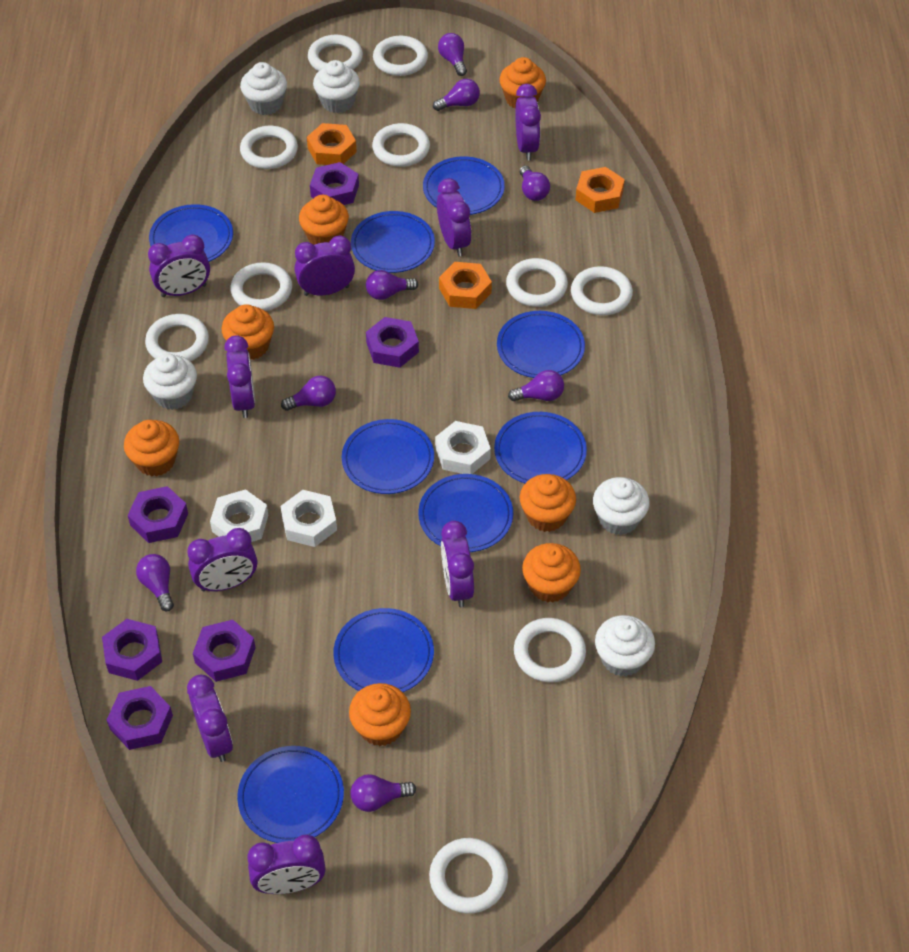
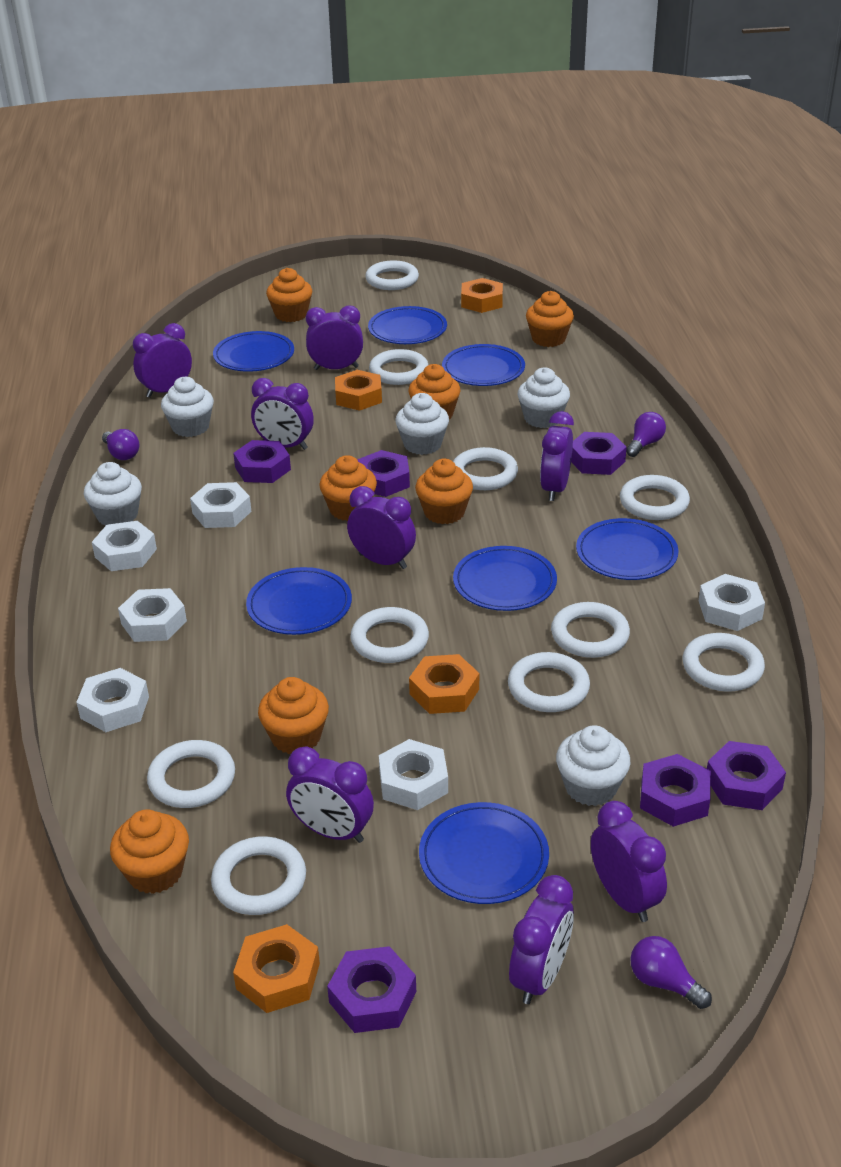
blue plate: 9 -> 7
orange nut: 3 -> 4
purple clock: 9 -> 8
purple light bulb: 8 -> 3
white nut: 3 -> 6

